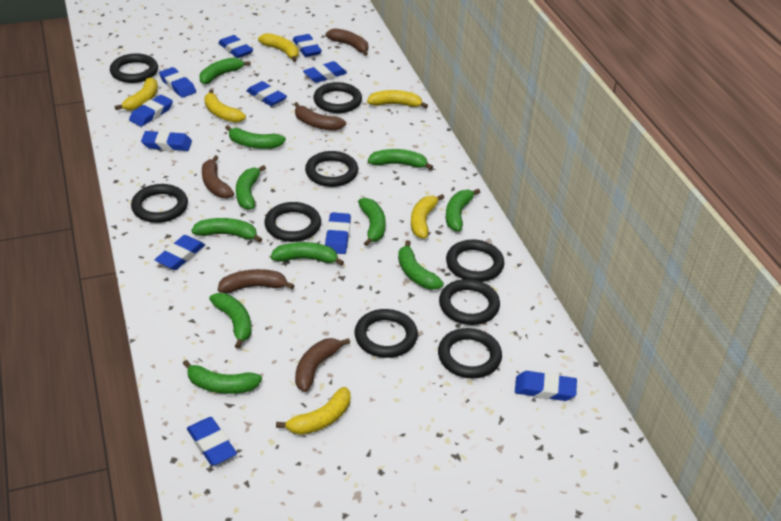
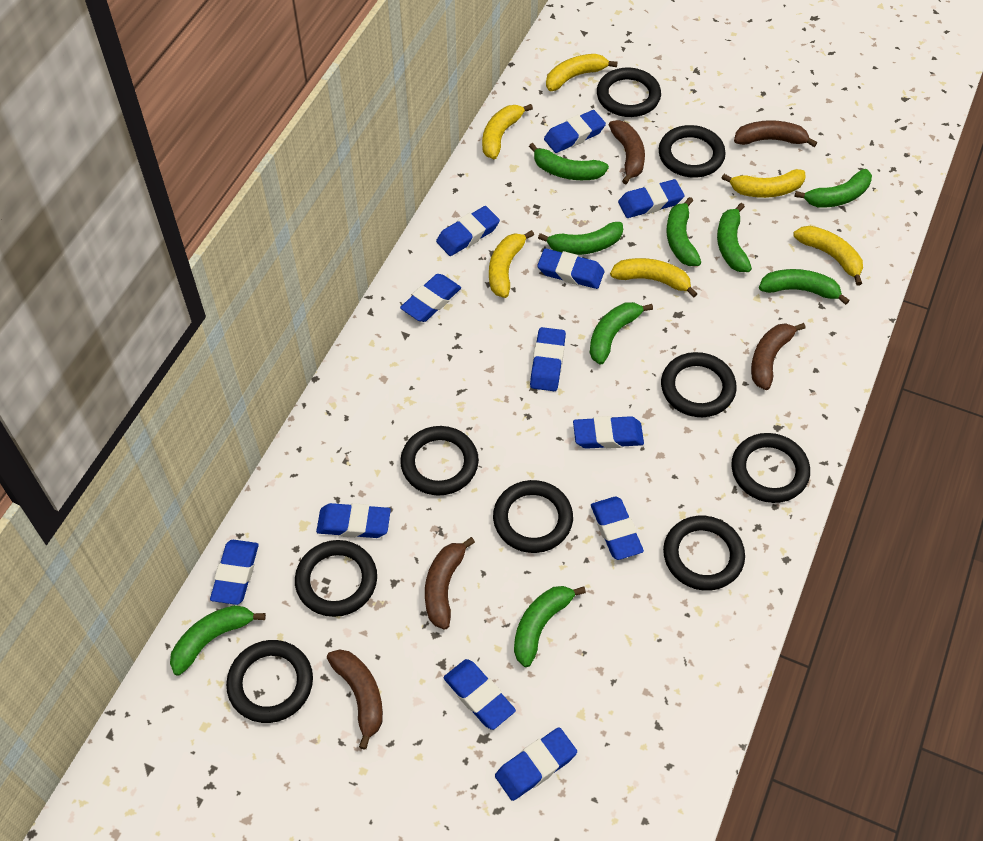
blue eraser: 11 -> 12
green banana: 11 -> 9

